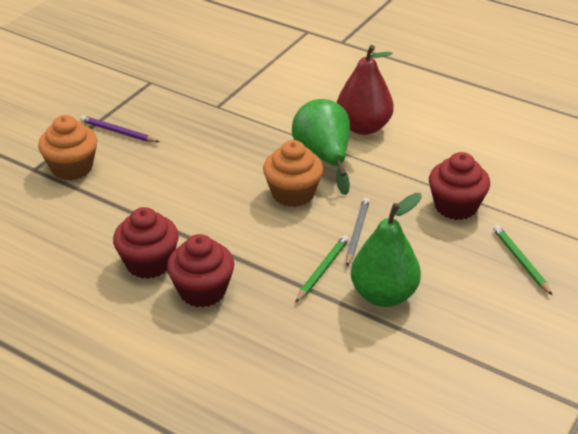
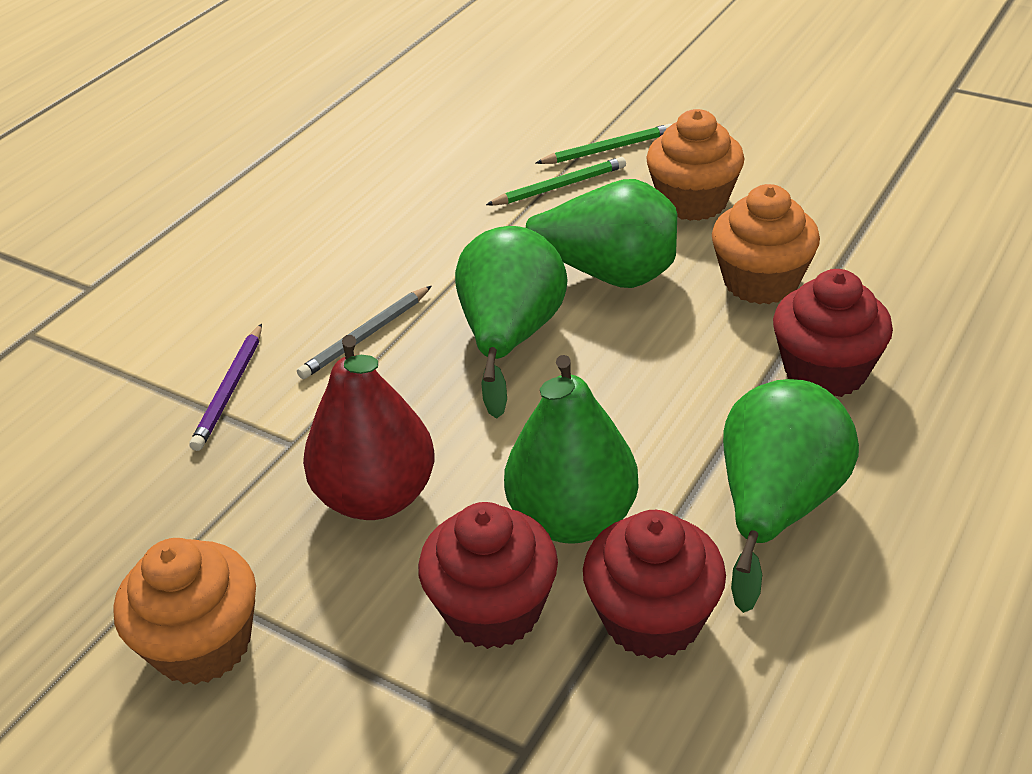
green pear: 2 -> 4
orange cupcake: 2 -> 3

